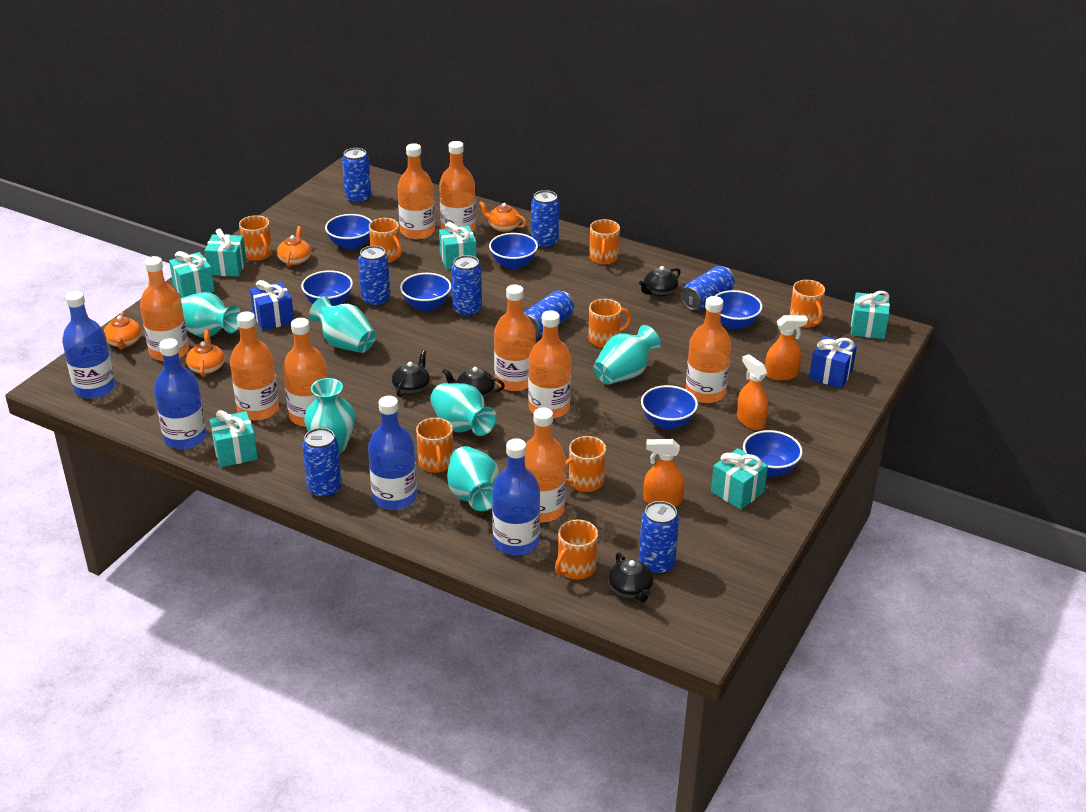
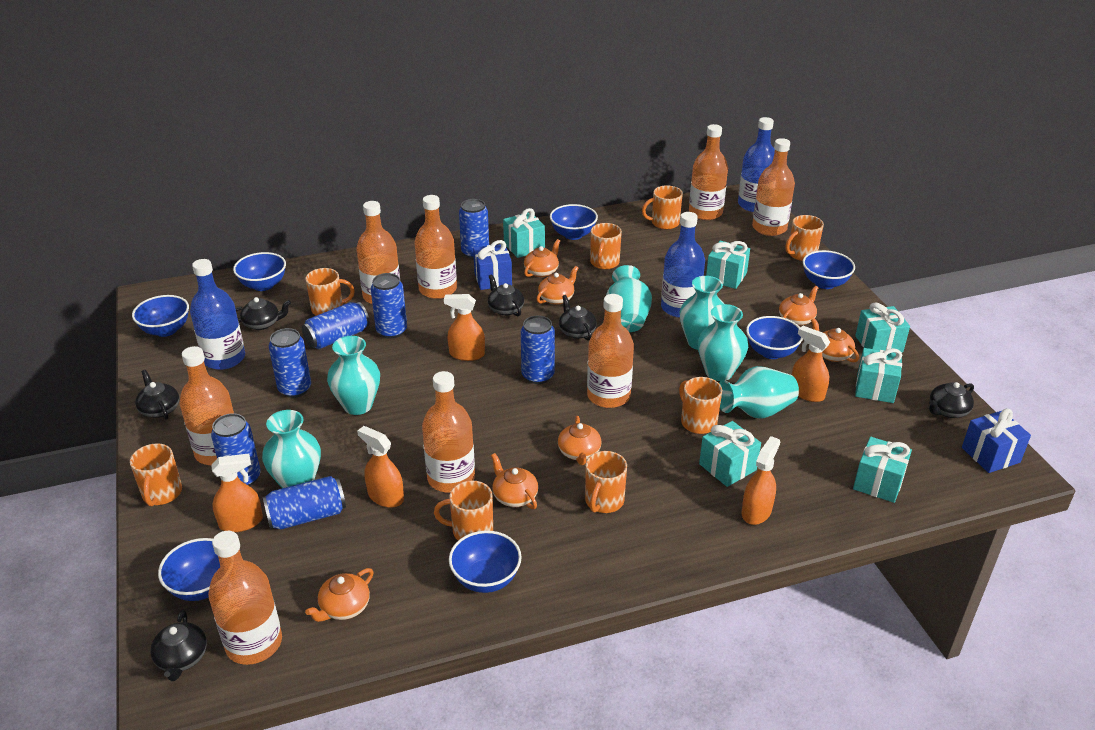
black teapot: 4 -> 6
blue bottle: 4 -> 3
blue can: 8 -> 7
orange bottle: 9 -> 8
orange spray bottle: 3 -> 5
orange teapot: 4 -> 7

